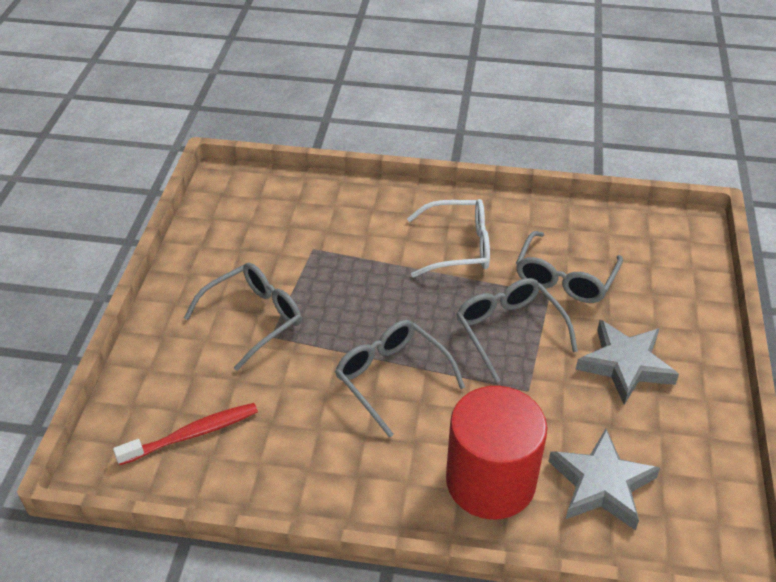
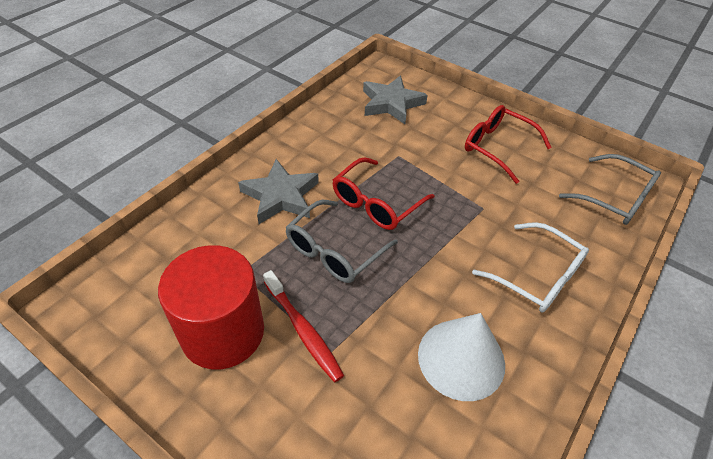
grey glasses: 4 -> 2
red glasses: 0 -> 2
white cone: 0 -> 1

